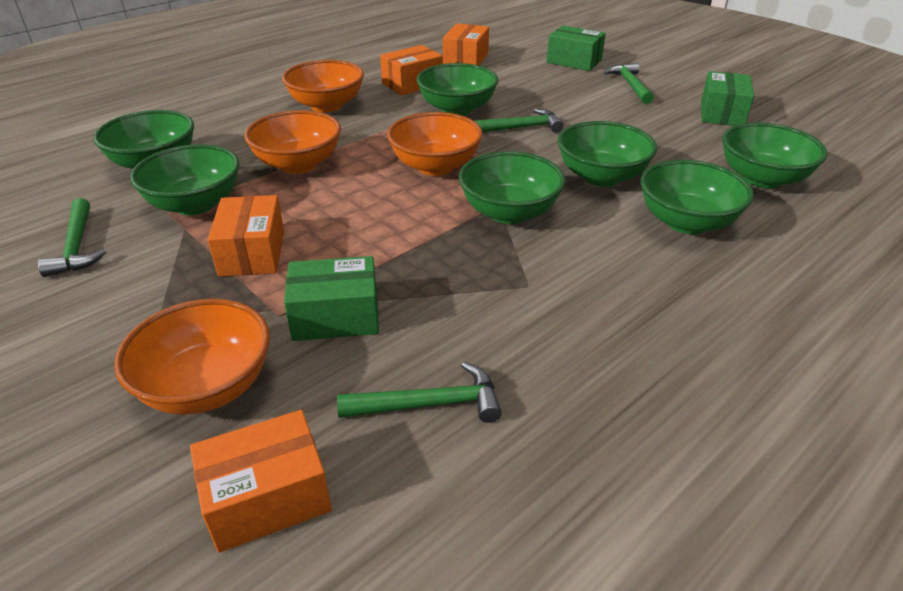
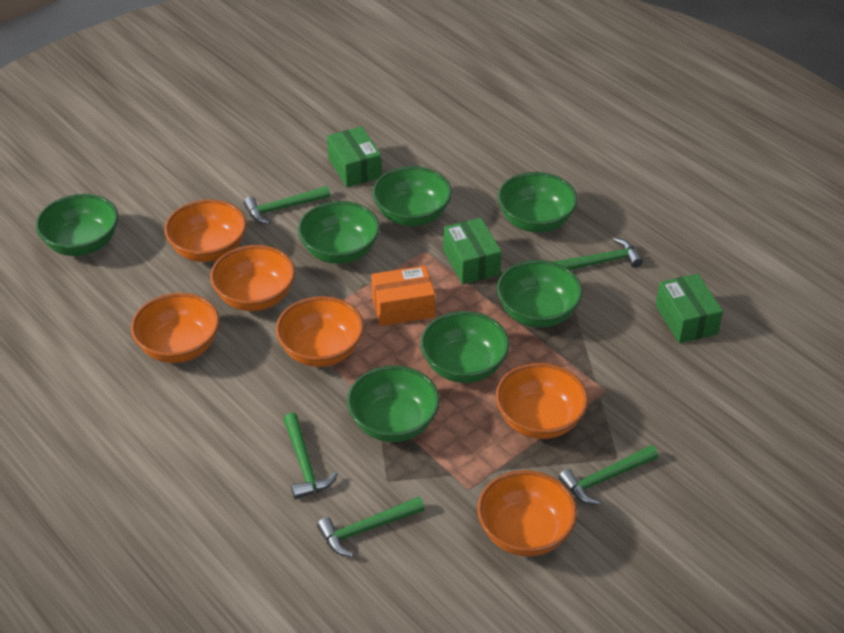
green hammer: 4 -> 5
orange bowl: 4 -> 6
orange box: 4 -> 1

